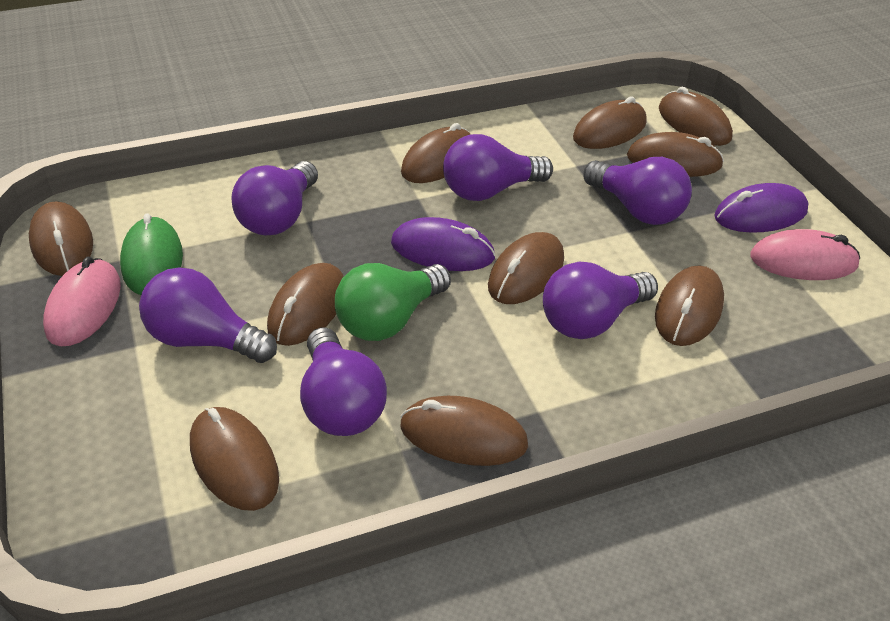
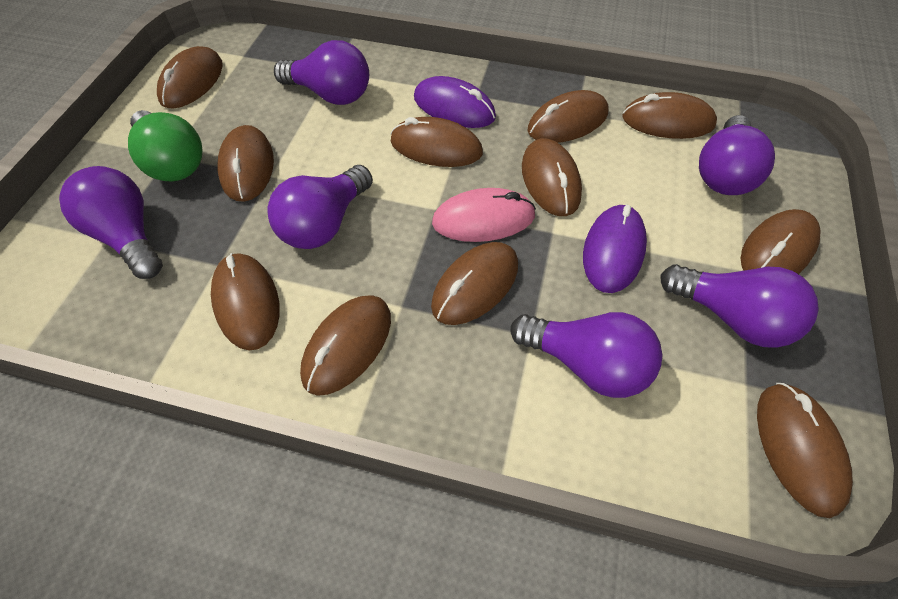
brown mouse: 10 -> 11
green mouse: 1 -> 0
pink mouse: 2 -> 1

